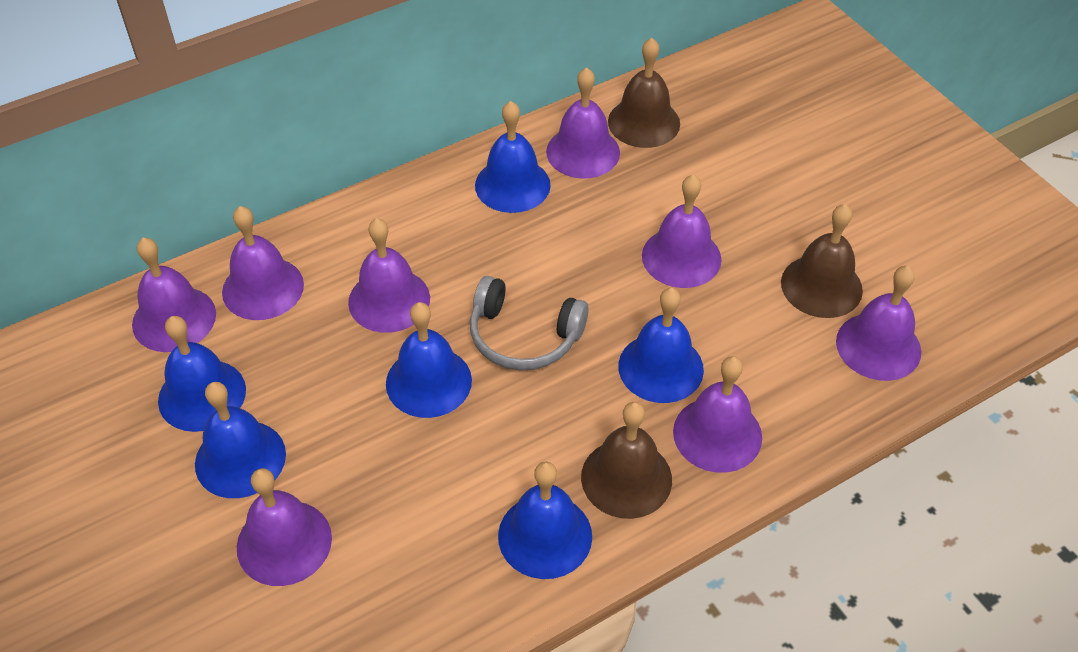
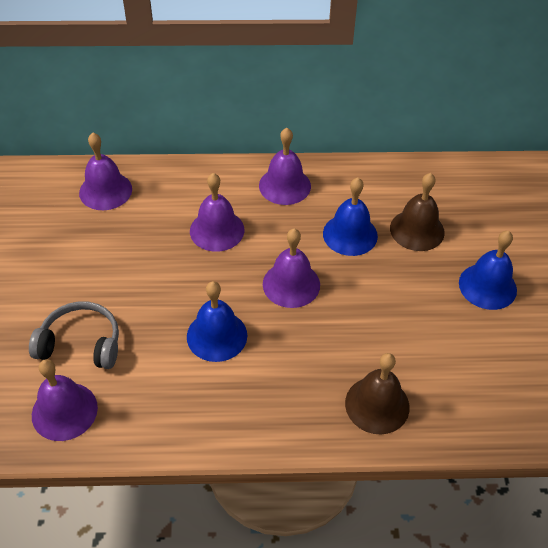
blue bell: 6 -> 3
brown bell: 3 -> 2
purple bell: 8 -> 5

